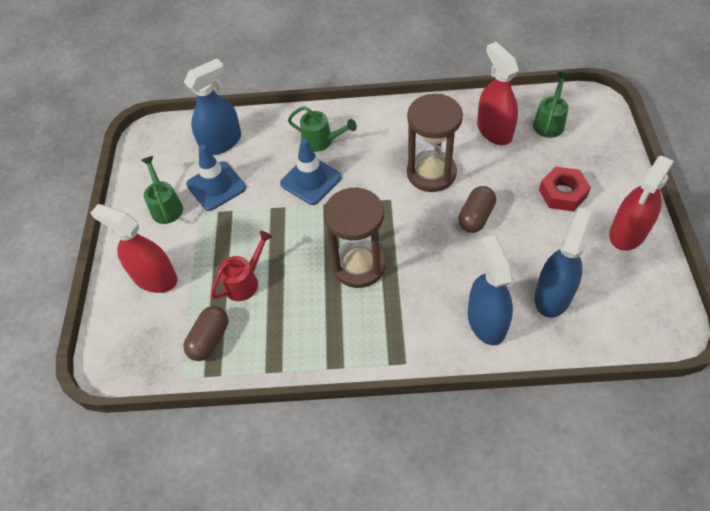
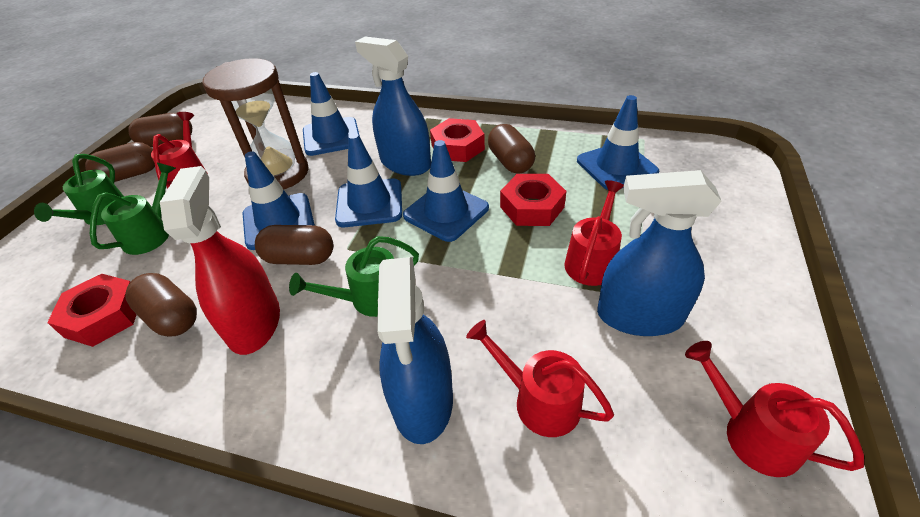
blue traffic cone: 2 -> 5
brown capsule: 2 -> 5
brown hourglass: 2 -> 1
red nut: 1 -> 3
red spray bottle: 3 -> 1
red watering can: 1 -> 4

